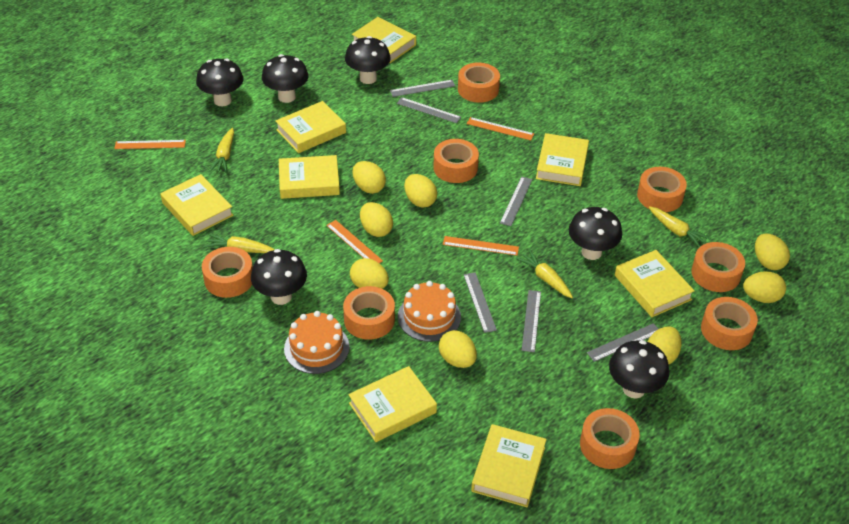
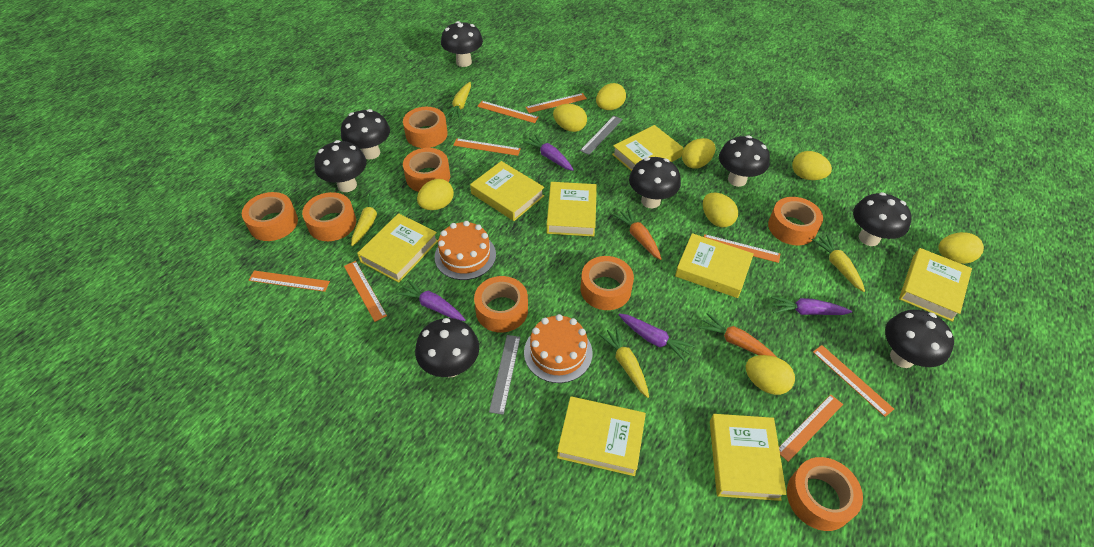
black mushroom: 6 -> 8
grey ruler: 6 -> 2
orange carrot: 0 -> 2
orange ruler: 4 -> 8
purple carrot: 0 -> 4

